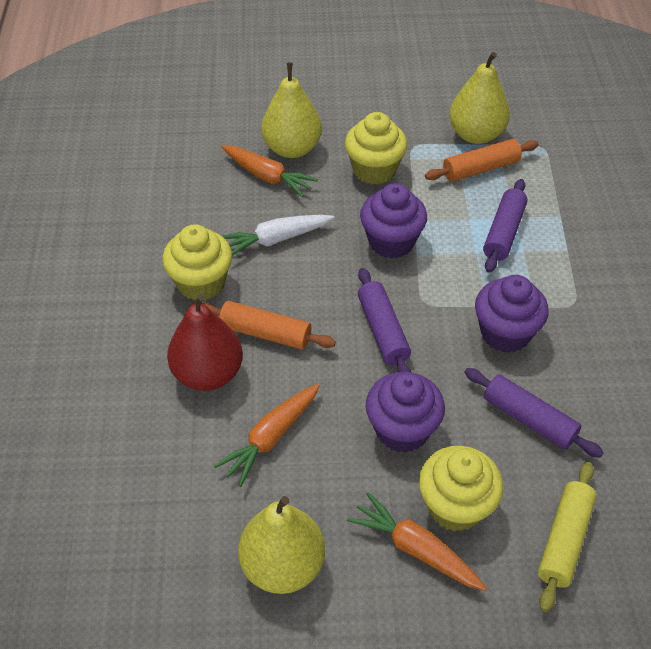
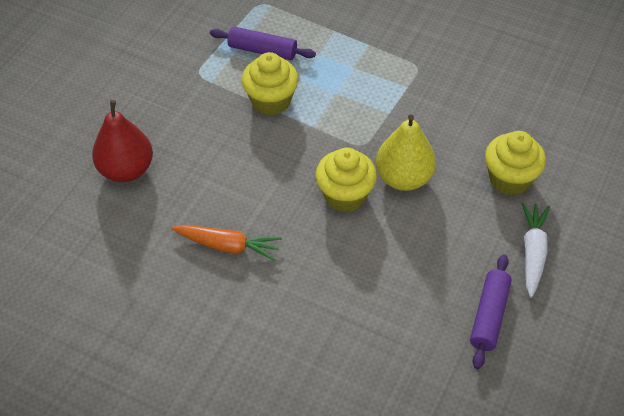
orange carrot: 3 -> 1
orange rolling pin: 2 -> 0
purple cupcake: 3 -> 0
purple rolling pin: 3 -> 2
yellow pear: 3 -> 1
yellow rolling pin: 1 -> 0

